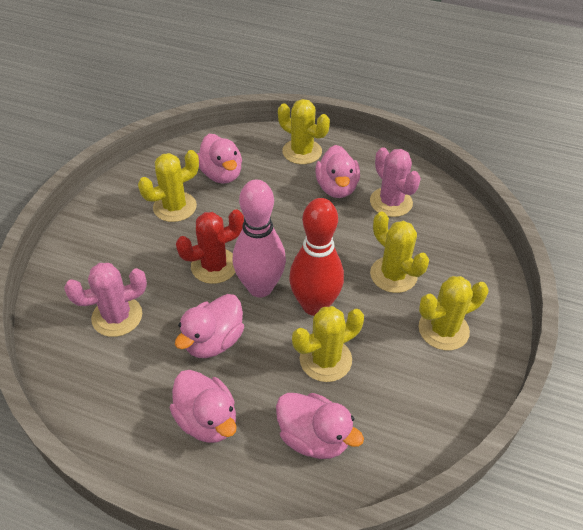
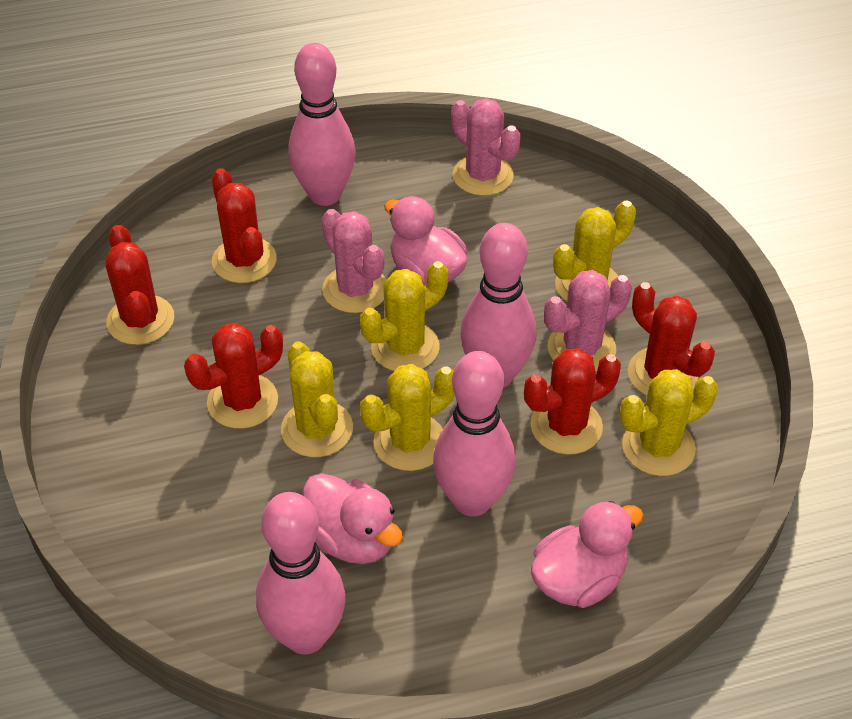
pink bowling pin: 1 -> 4
pink cactus: 2 -> 3
pink duck: 5 -> 3
red bowling pin: 1 -> 0
red cactus: 1 -> 5

